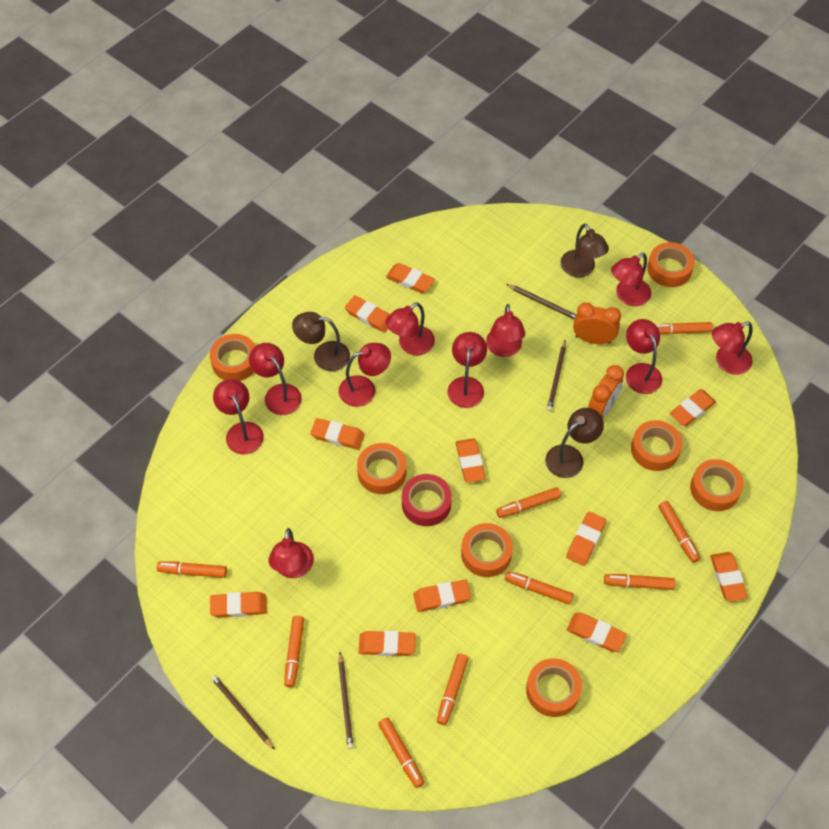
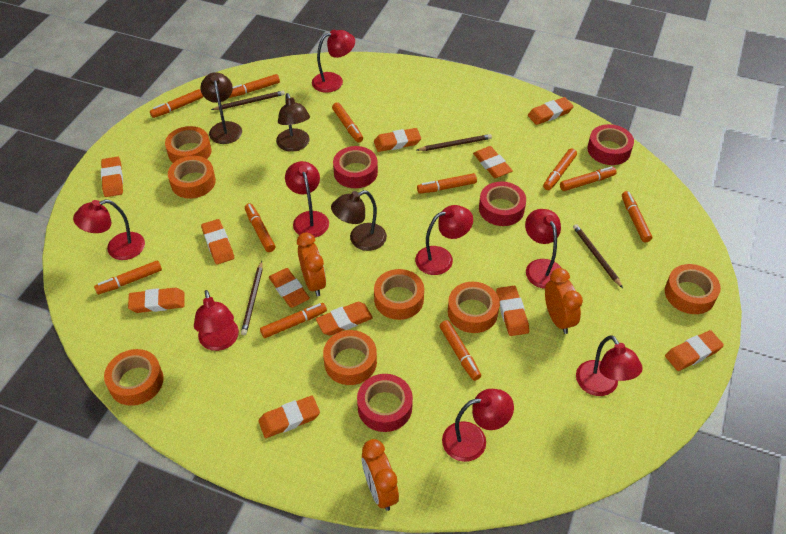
orange clock: 2 -> 3
orange marker: 9 -> 11
red lamp: 10 -> 8
red tape: 1 -> 4

